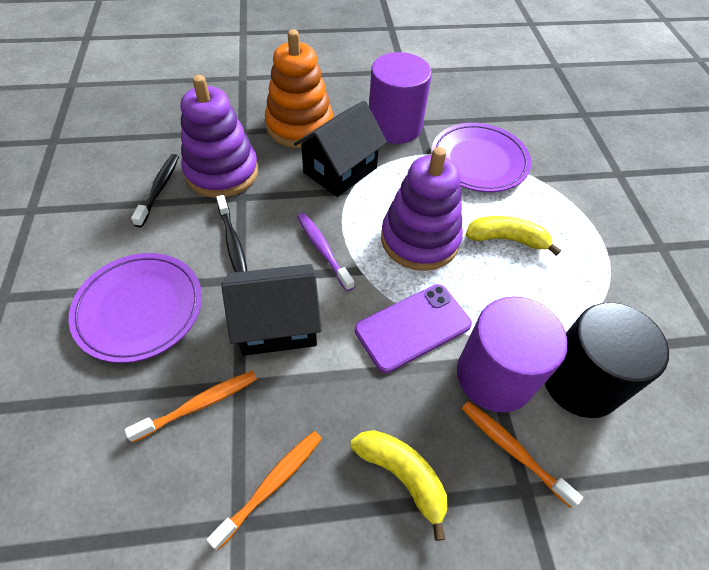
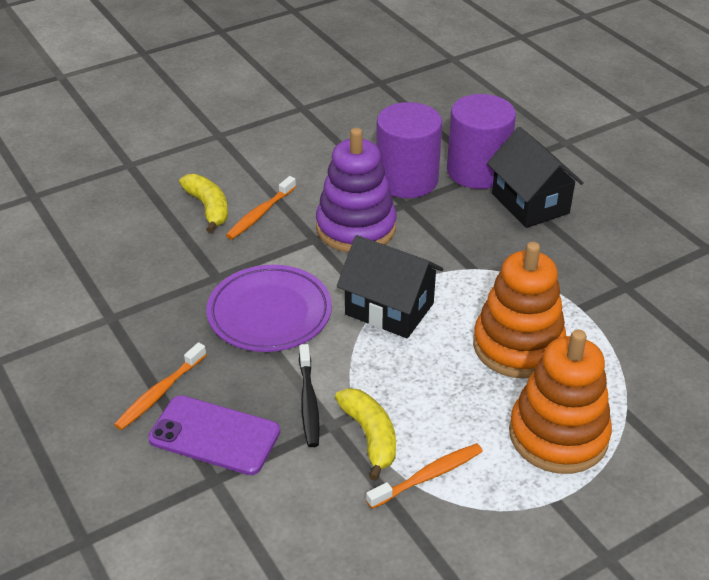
black cylinder: 1 -> 0
black toothbrush: 2 -> 1
orange stacking toy: 1 -> 2
purple plate: 2 -> 1
purple stacking toy: 2 -> 1
purple toothbrush: 1 -> 0

